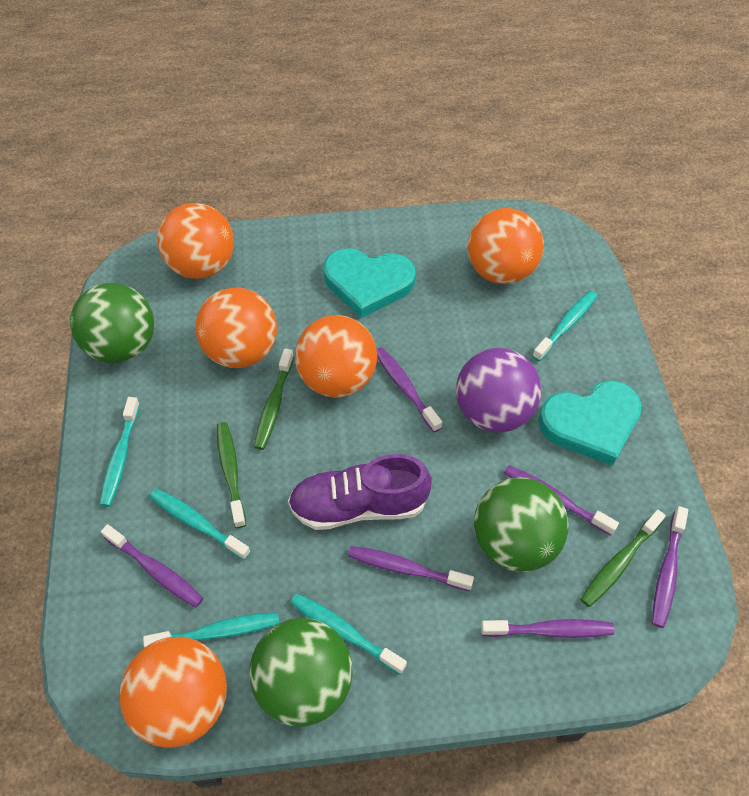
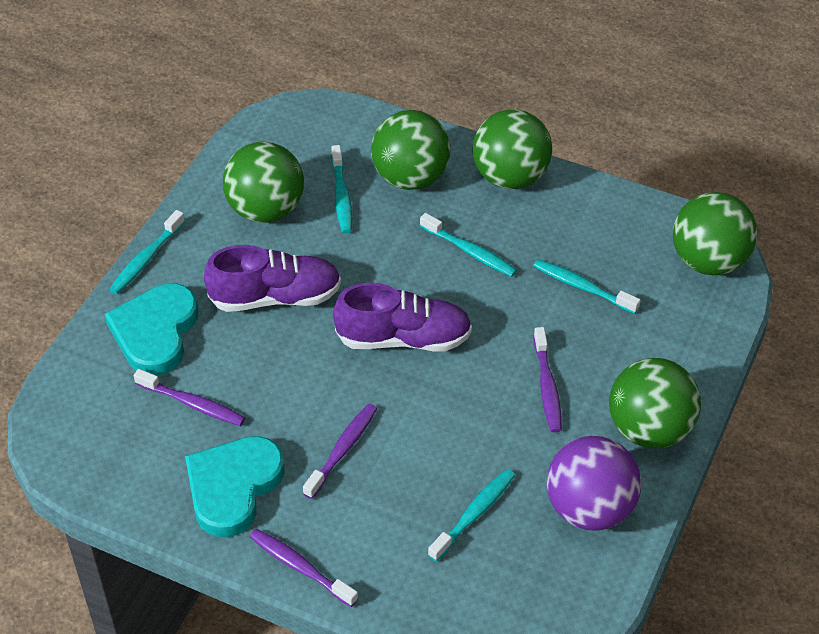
green ball: 3 -> 5
green toothbrush: 3 -> 0
orange ball: 5 -> 0
purple shoe: 1 -> 2
purple toothbrush: 6 -> 4

